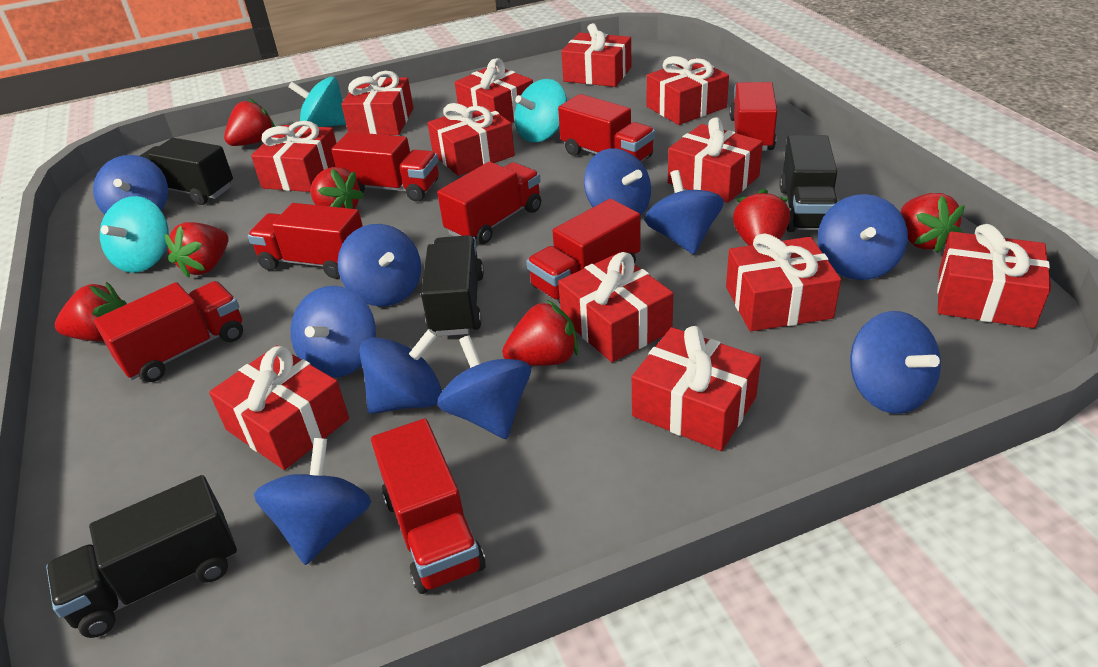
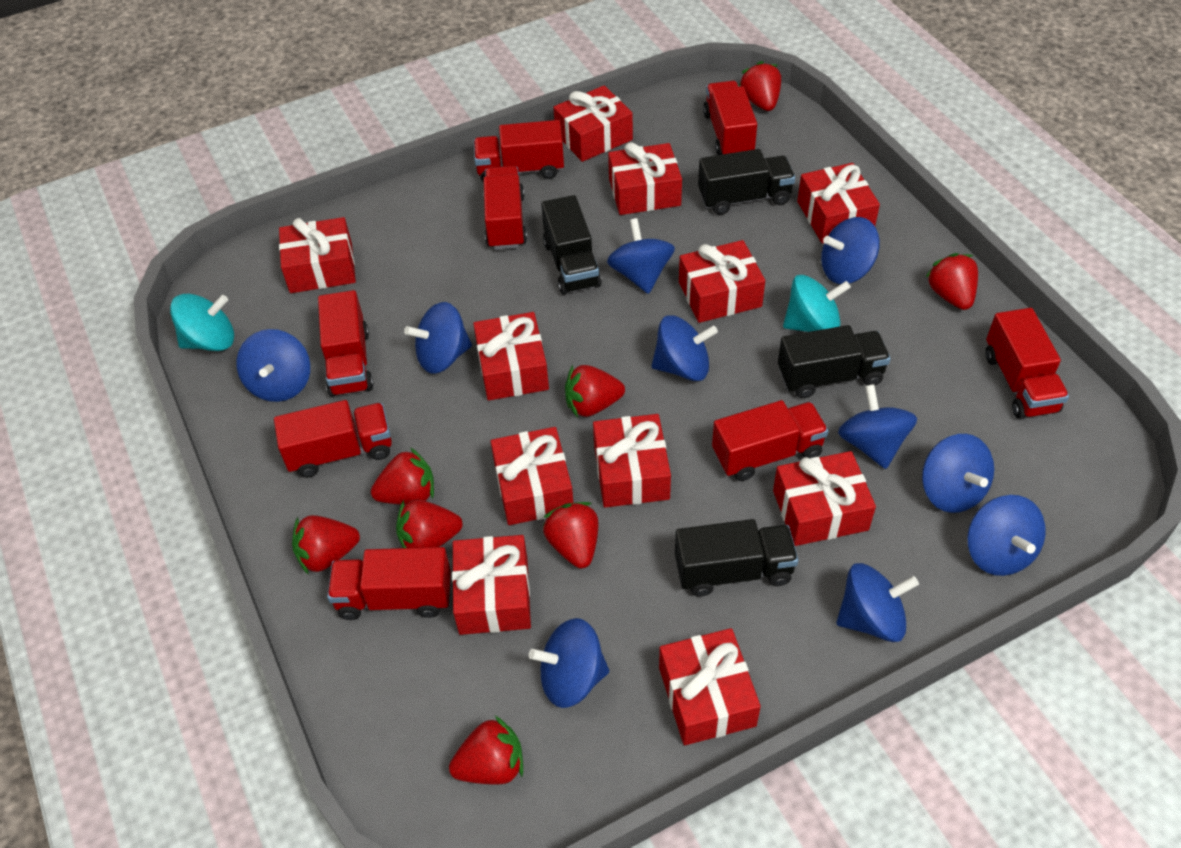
red gift: 12 -> 11
red strawberry: 7 -> 8
turquoise spinning top: 3 -> 2

